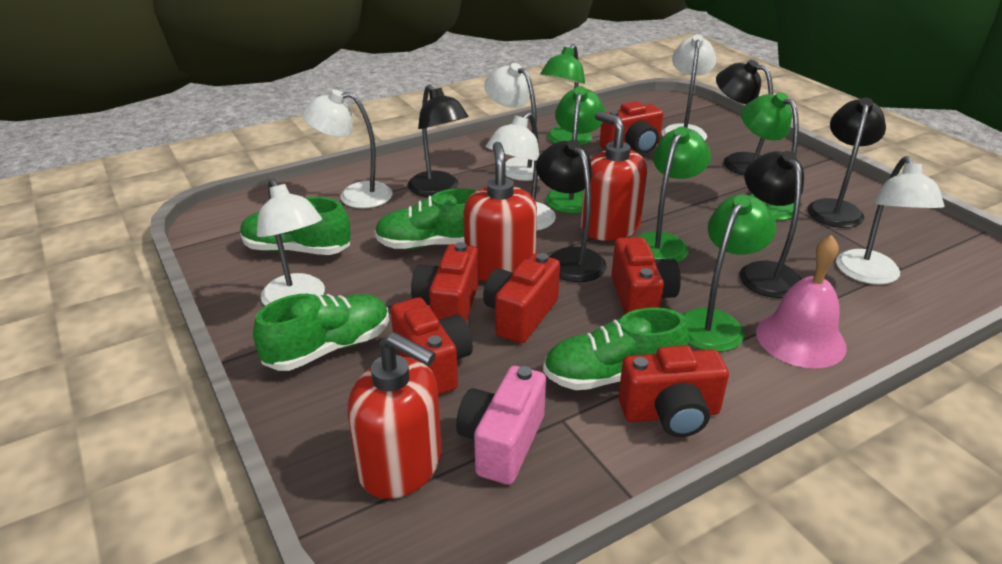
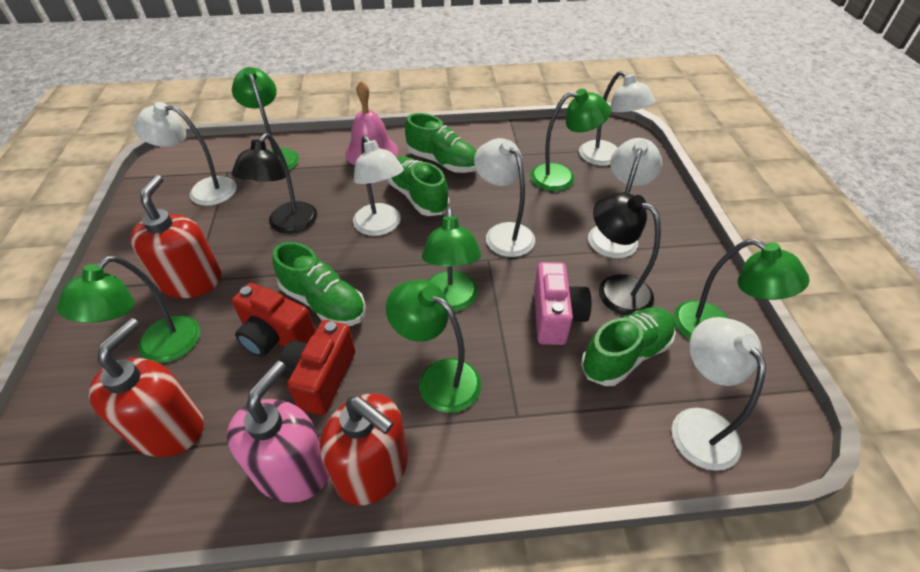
black lamp: 5 -> 2
green lamp: 5 -> 6
pink soap dispenser: 0 -> 1
red camera: 6 -> 2

